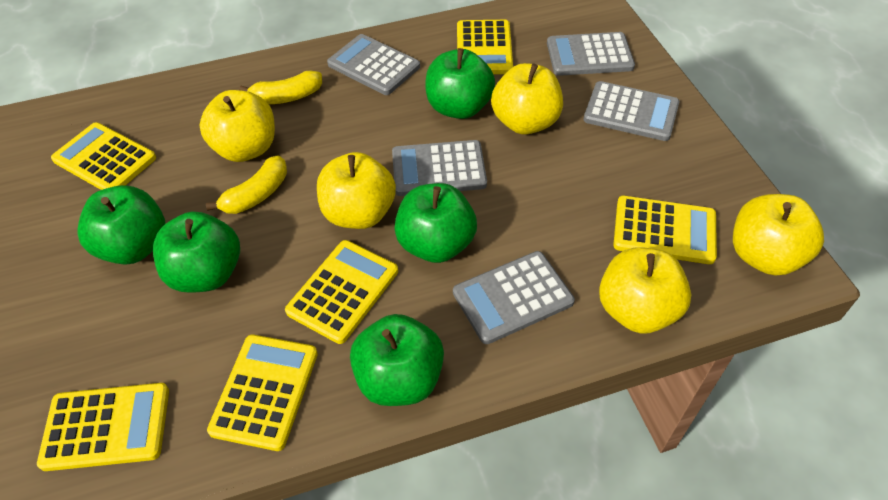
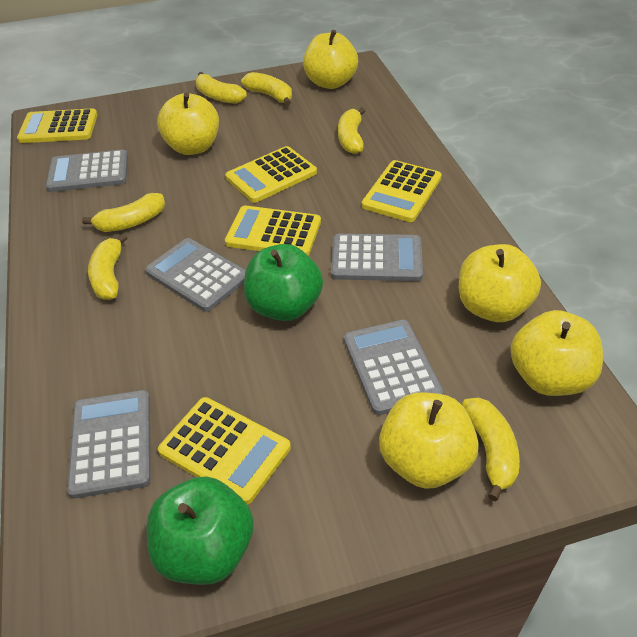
green apple: 5 -> 2
yellow banana: 2 -> 6
yellow calculator: 6 -> 5

